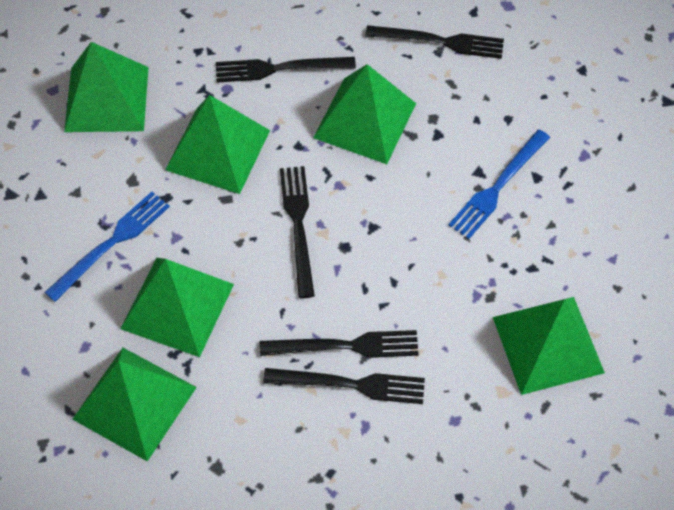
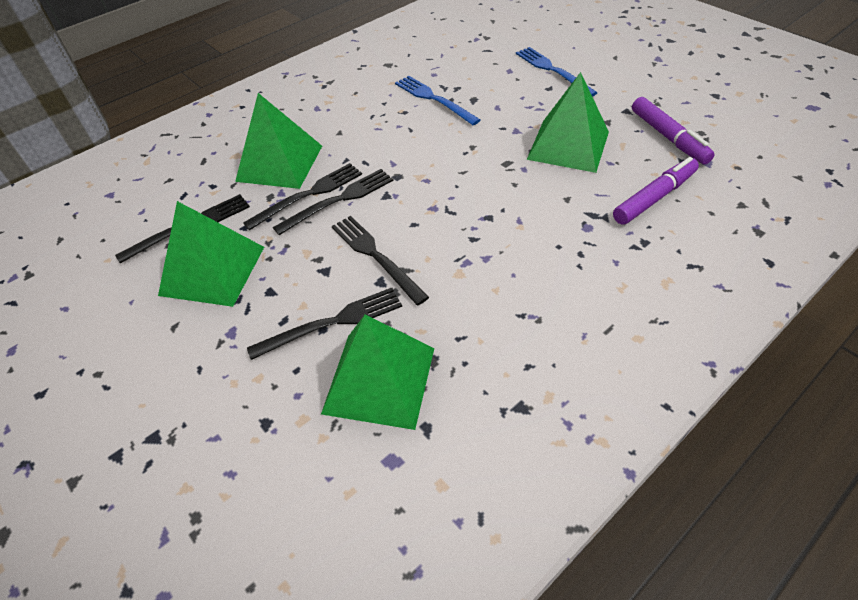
green pyramid: 6 -> 4
purple marker: 0 -> 2

